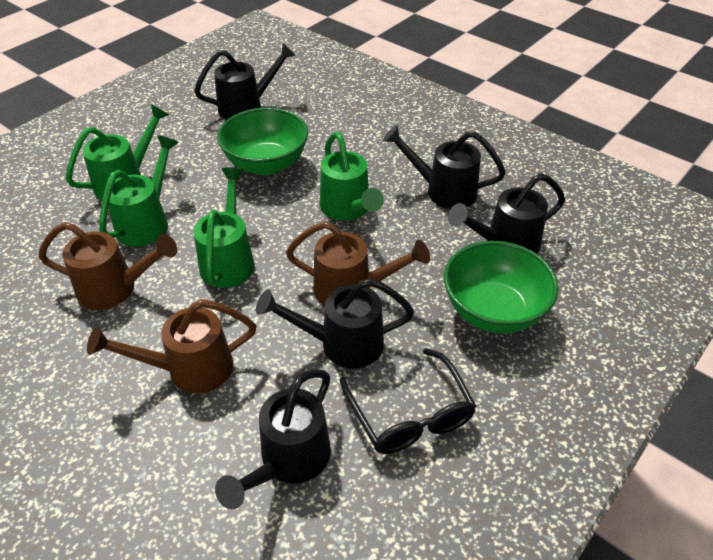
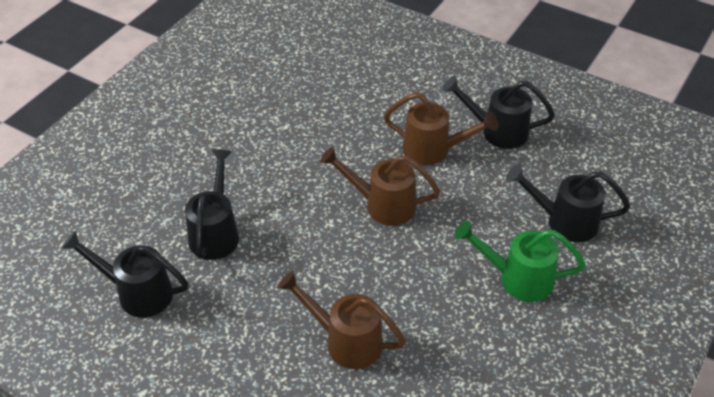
black glasses: 1 -> 0
black watering can: 5 -> 4
green bowl: 2 -> 0
green watering can: 4 -> 1

